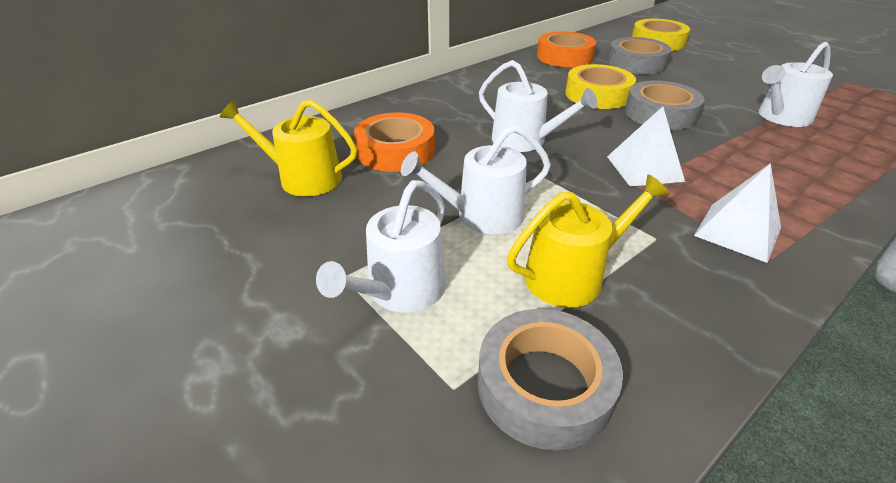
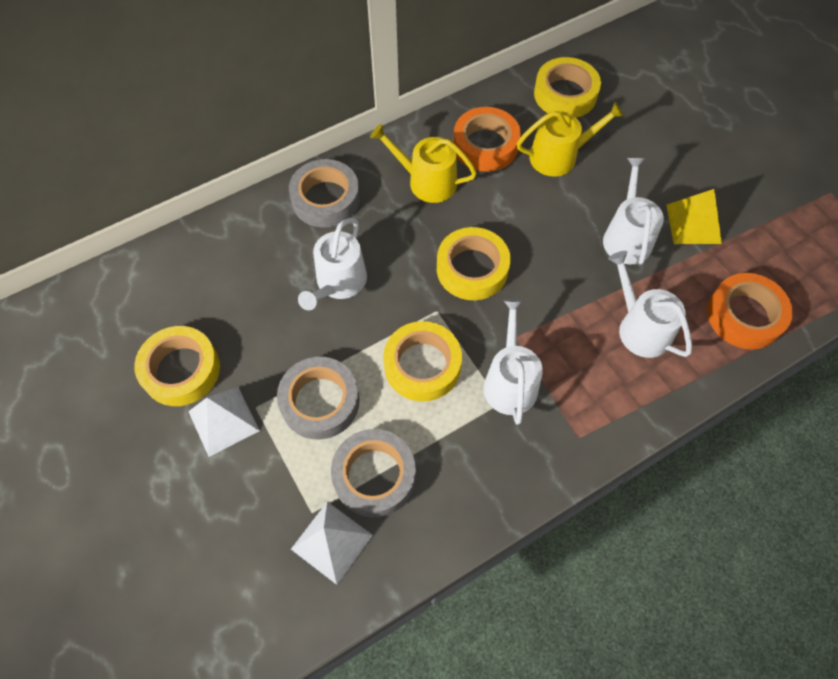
yellow pyramid: 0 -> 1
yellow tape: 2 -> 4

